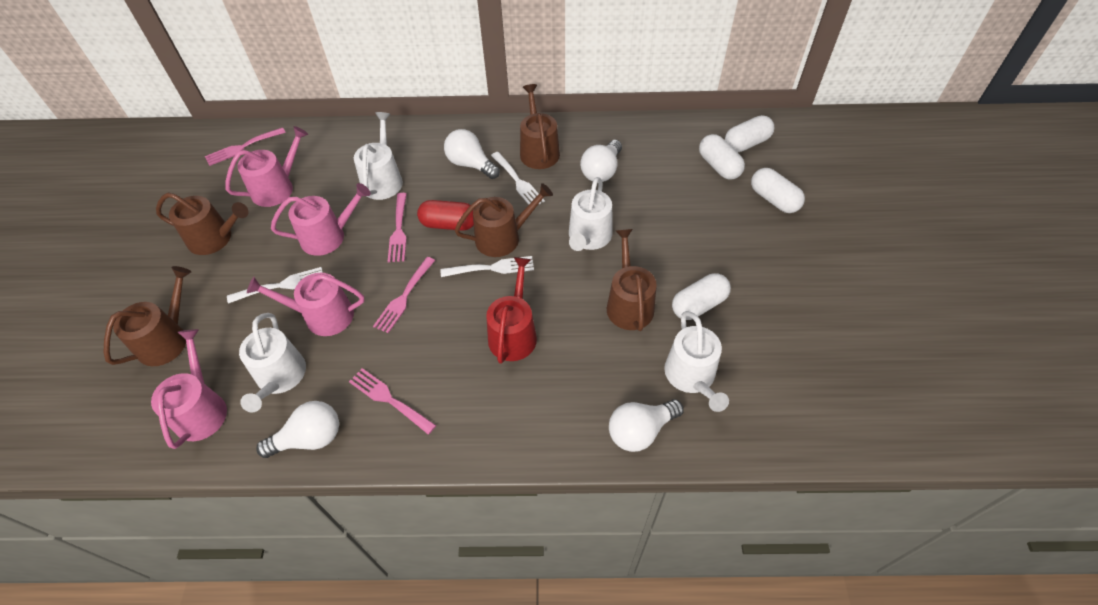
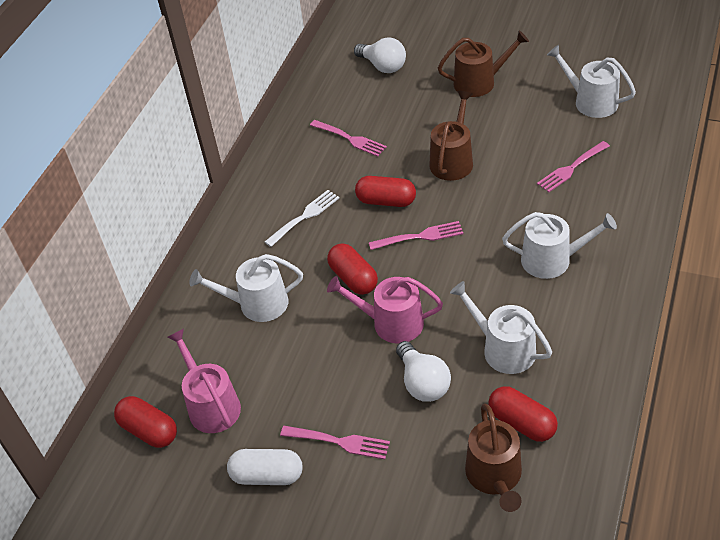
brown watering can: 5 -> 3
pink watering can: 4 -> 2
red capsule: 1 -> 4
red watering can: 1 -> 0
white capsule: 4 -> 1
white fork: 3 -> 1
white light bulb: 4 -> 2

